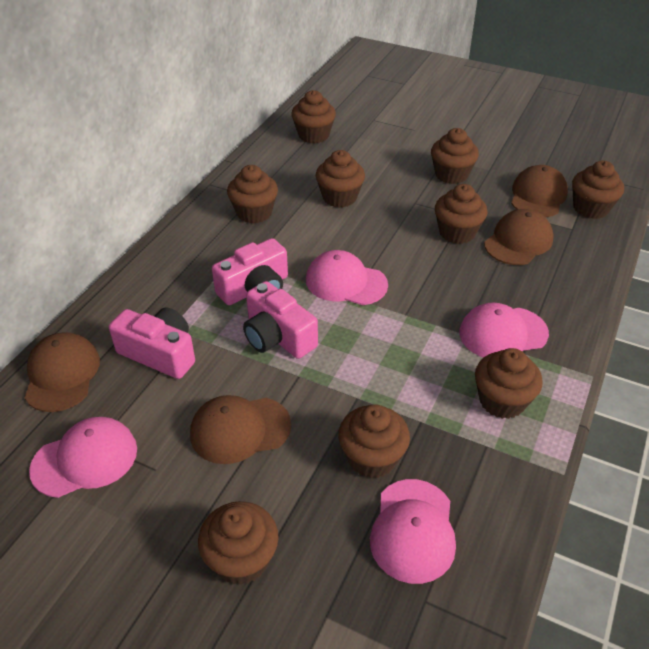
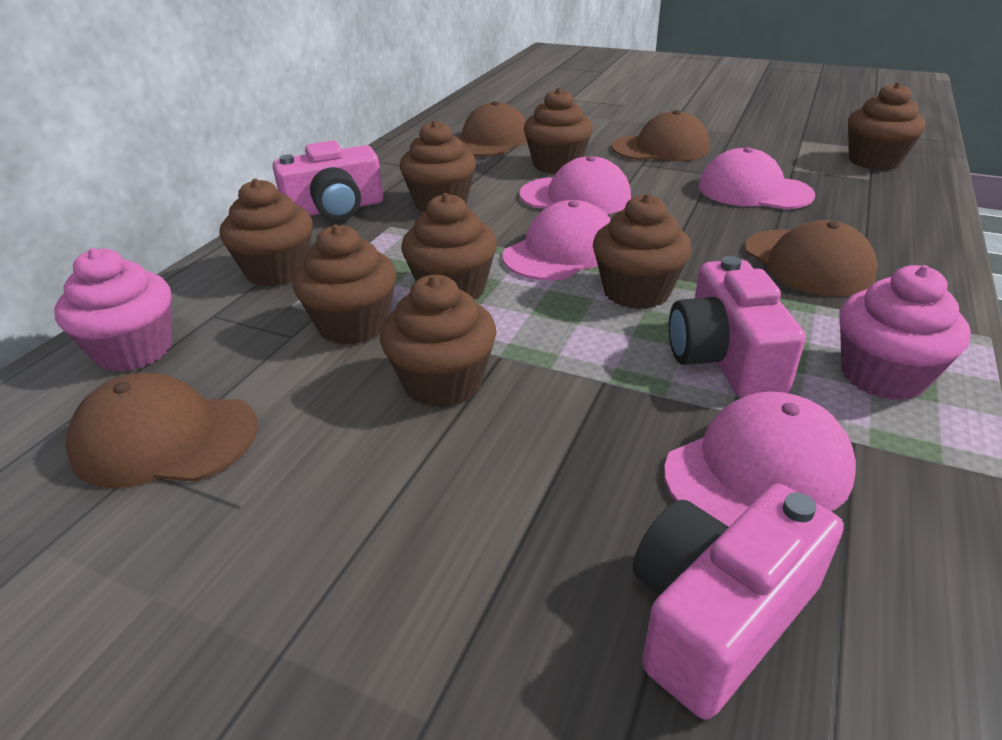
brown cupcake: 9 -> 8
pink cupcake: 0 -> 2

